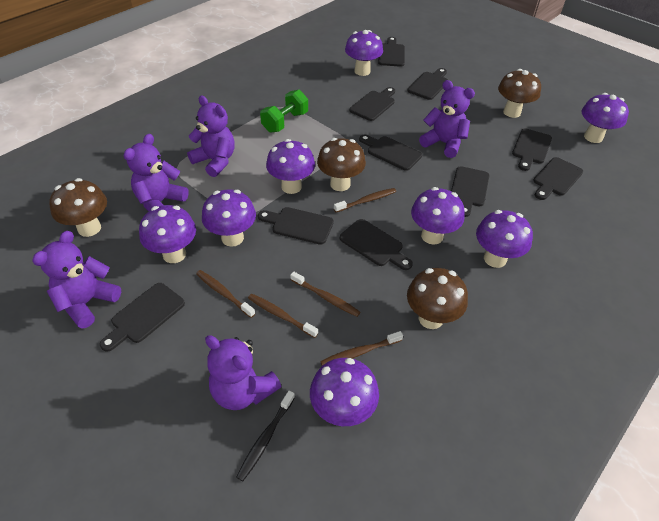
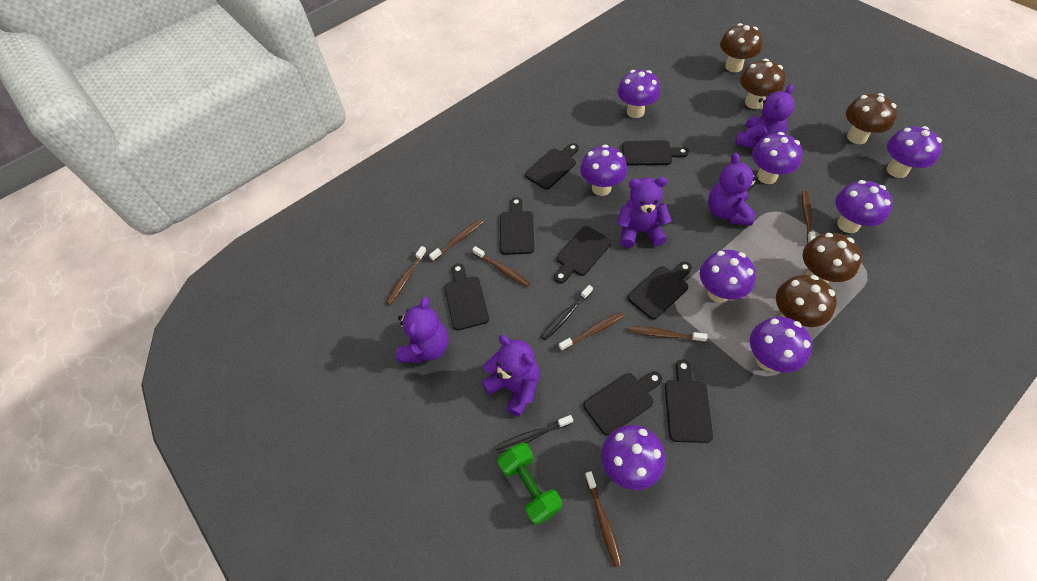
black cutting board: 10 -> 8
black toothbrush: 1 -> 2
brown mushroom: 4 -> 5
brown toothbrush: 5 -> 7

